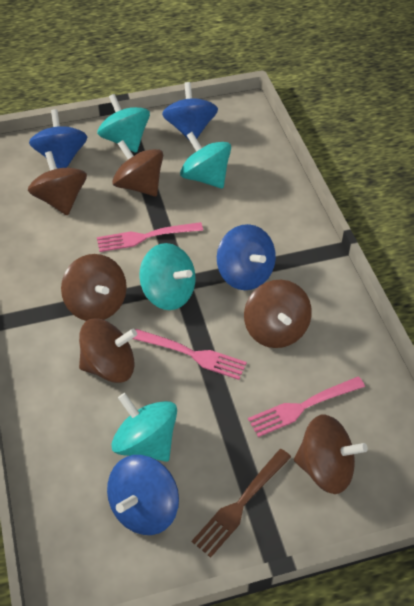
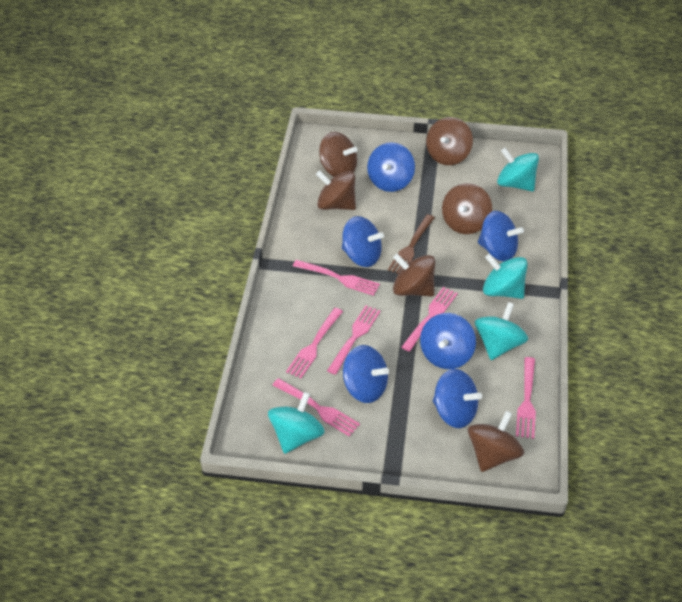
blue spinning top: 4 -> 6
pink fork: 3 -> 6

